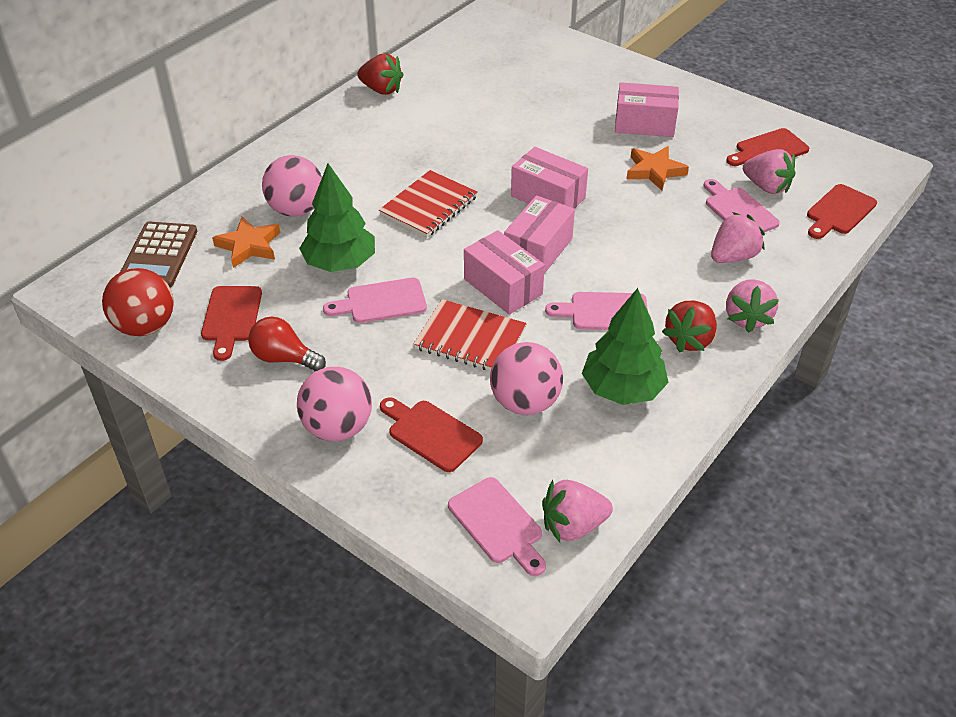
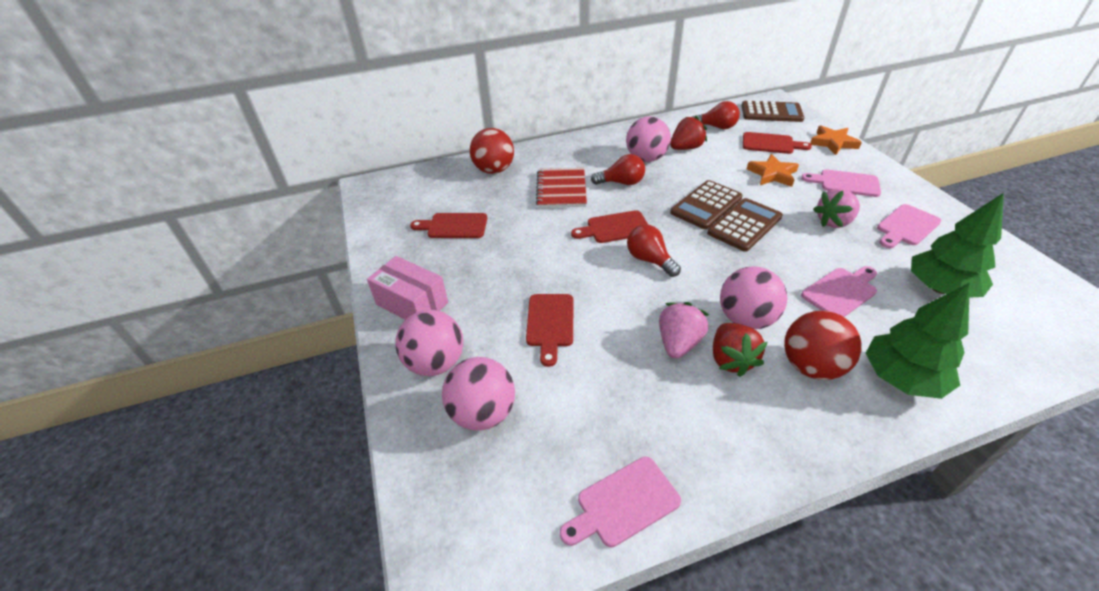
brown calculator: 1 -> 3
pink ball: 3 -> 4
pink box: 4 -> 1
pink strawberry: 4 -> 2
red ball: 1 -> 2
red light bulb: 1 -> 3
red notebook: 2 -> 1

